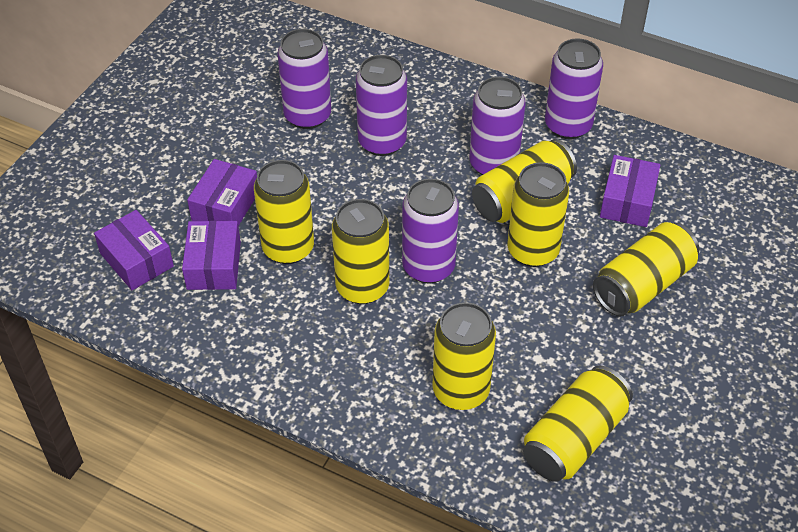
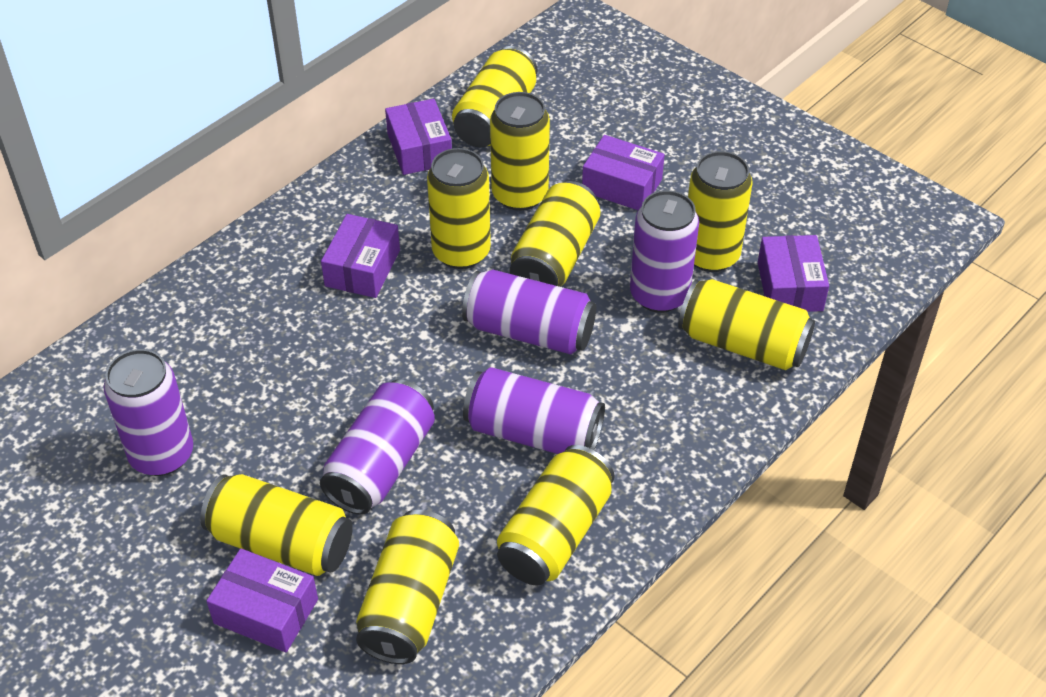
purple box: 4 -> 5
yellow can: 7 -> 9

